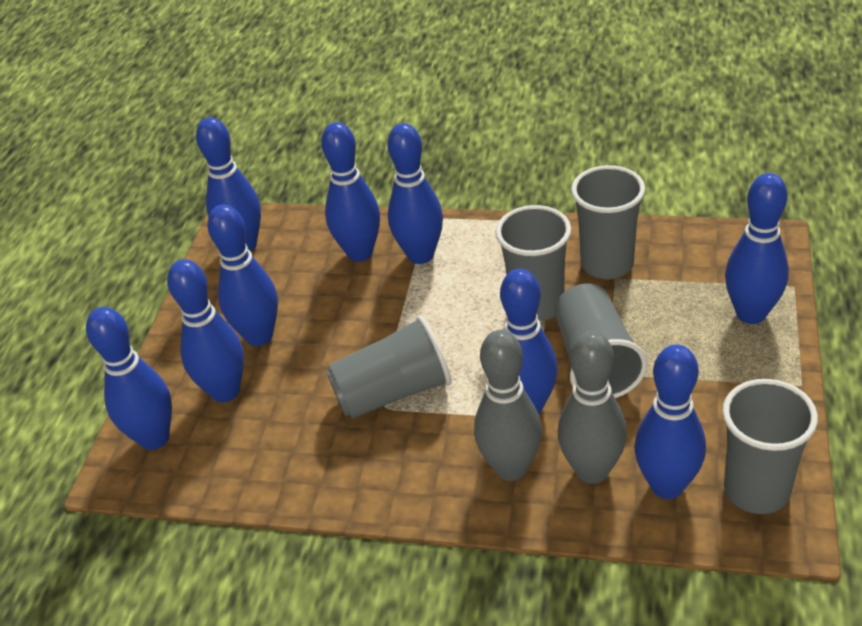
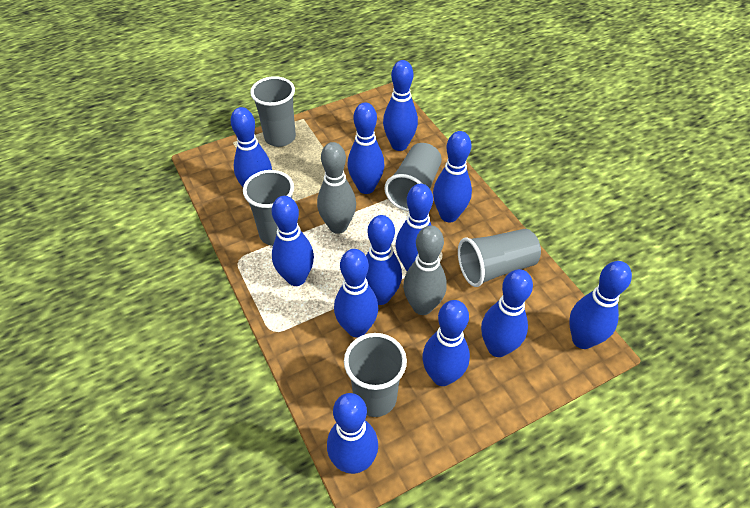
blue bowling pin: 9 -> 12

